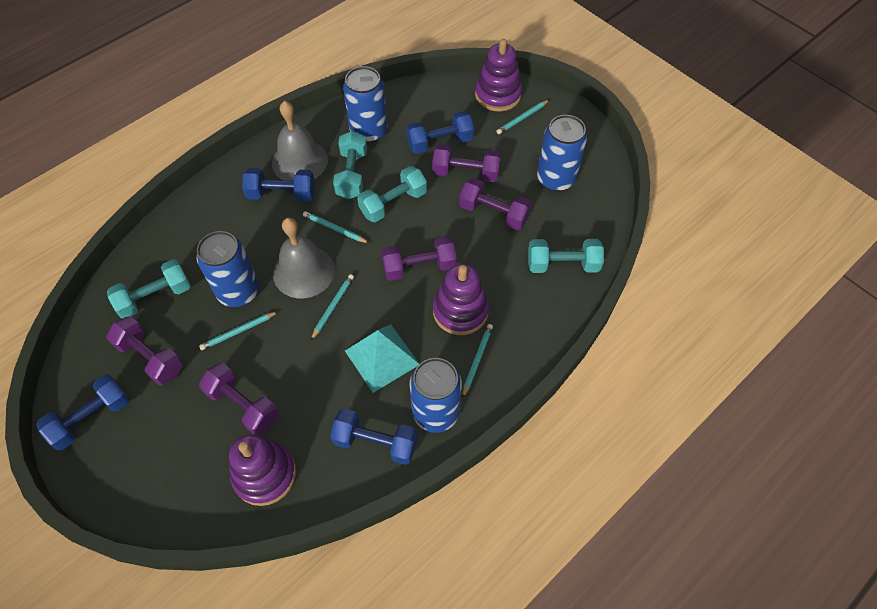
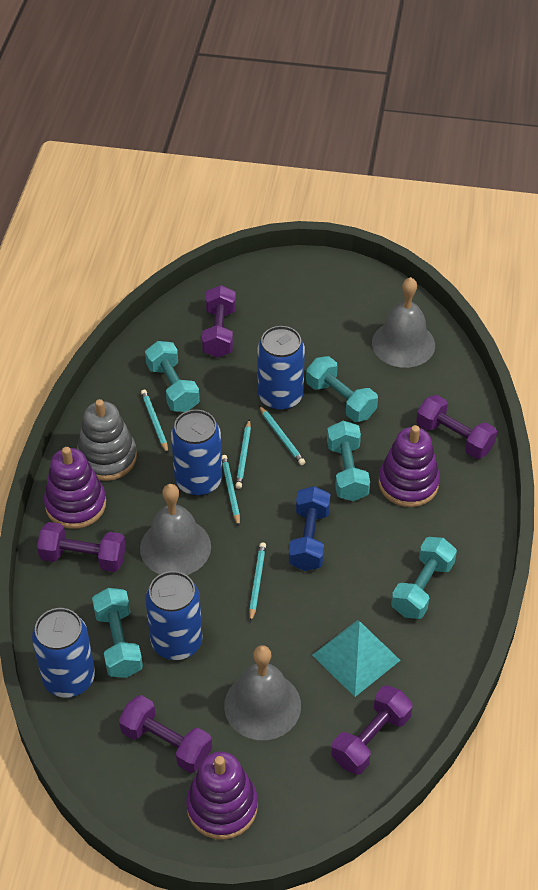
blue dumbbell: 4 -> 1
grey bell: 2 -> 3
grey stacking toy: 0 -> 1
turquoise dumbbell: 4 -> 5

